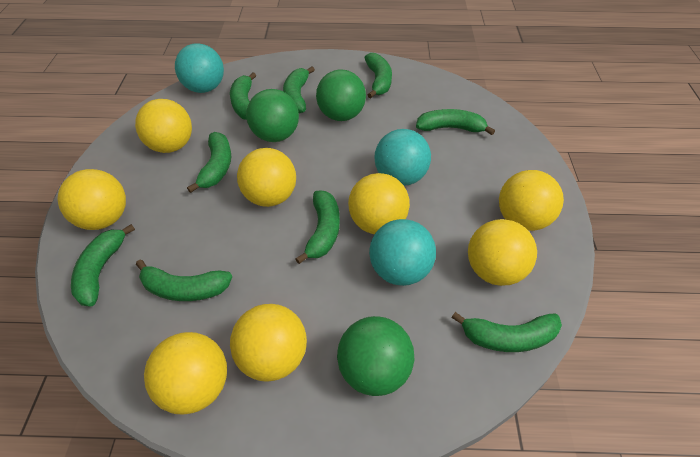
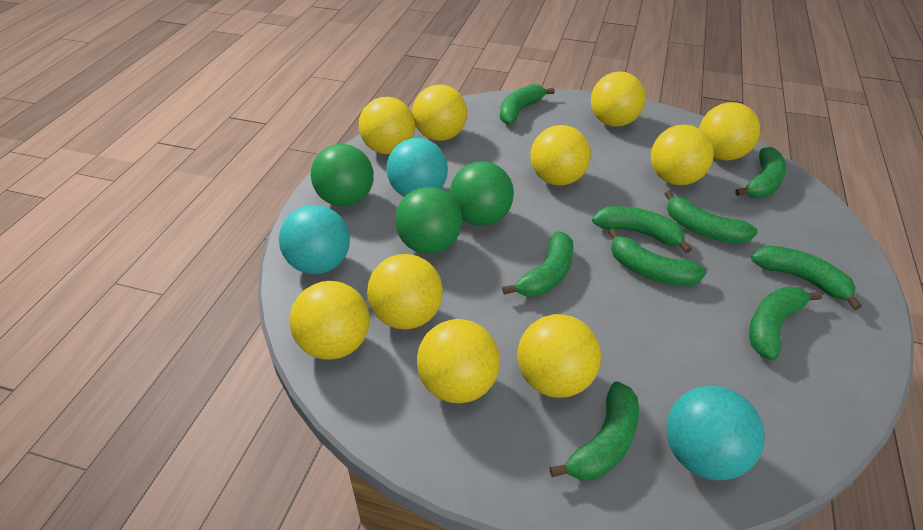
yellow ball: 8 -> 10

